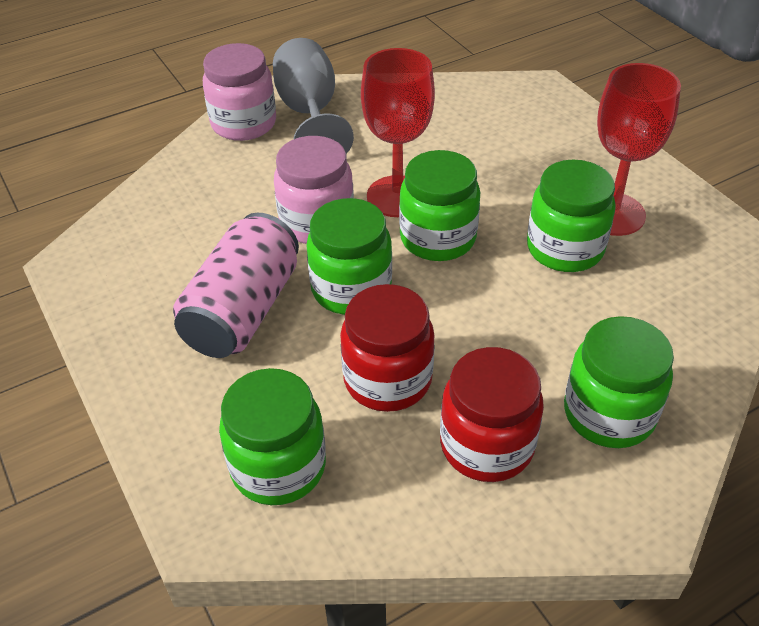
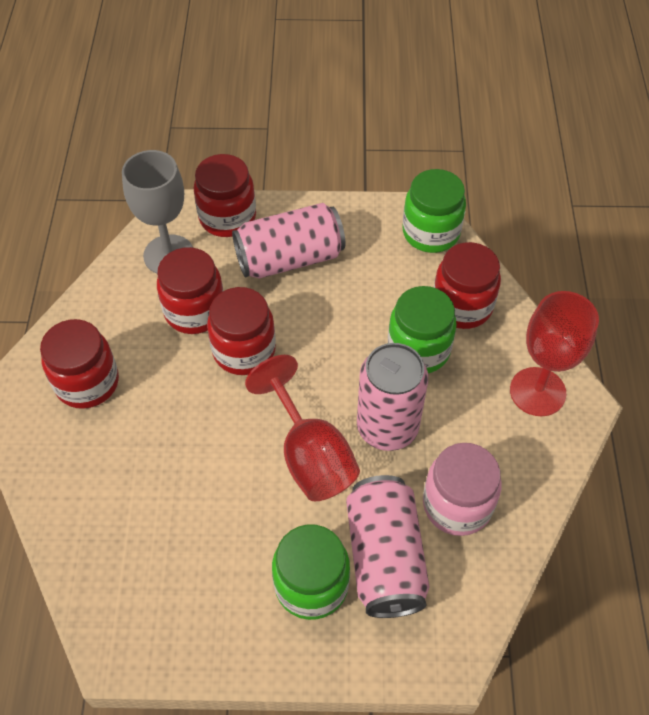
green jar: 5 -> 3
pink can: 1 -> 3
pink jar: 2 -> 1
red jar: 2 -> 5

